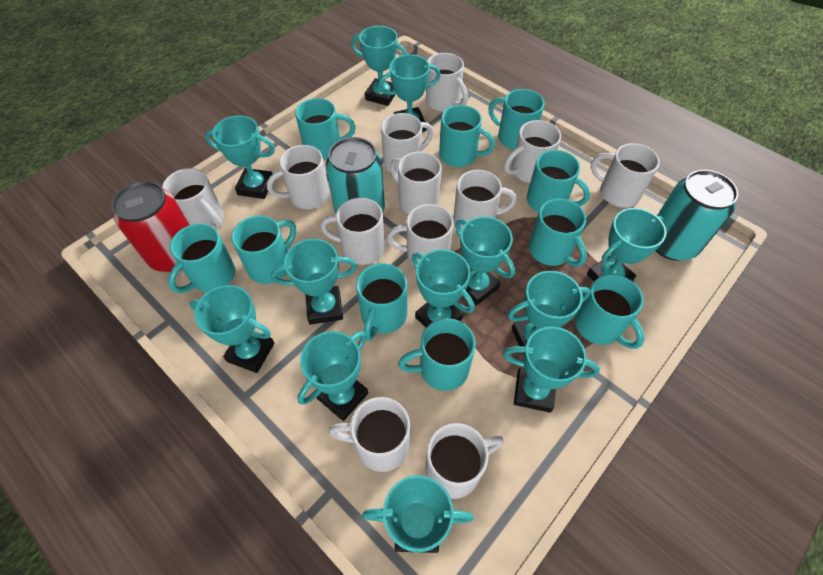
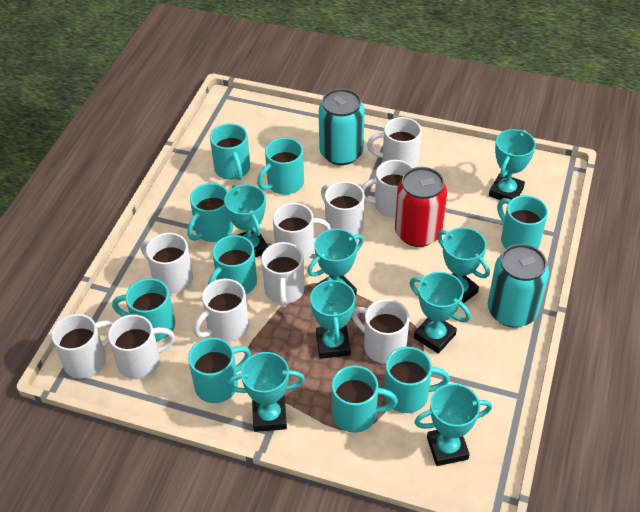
turquoise mug: 10 -> 9
turquoise trophy: 12 -> 8
white mug: 12 -> 10

